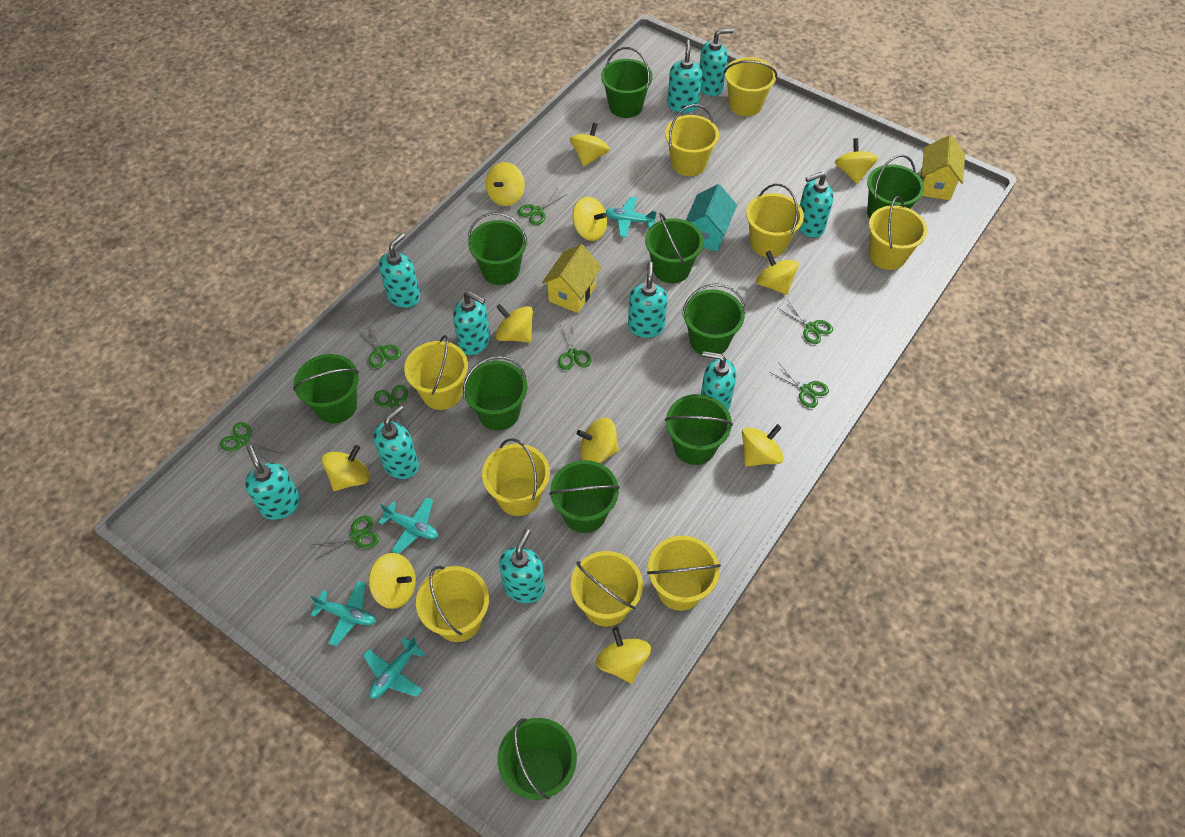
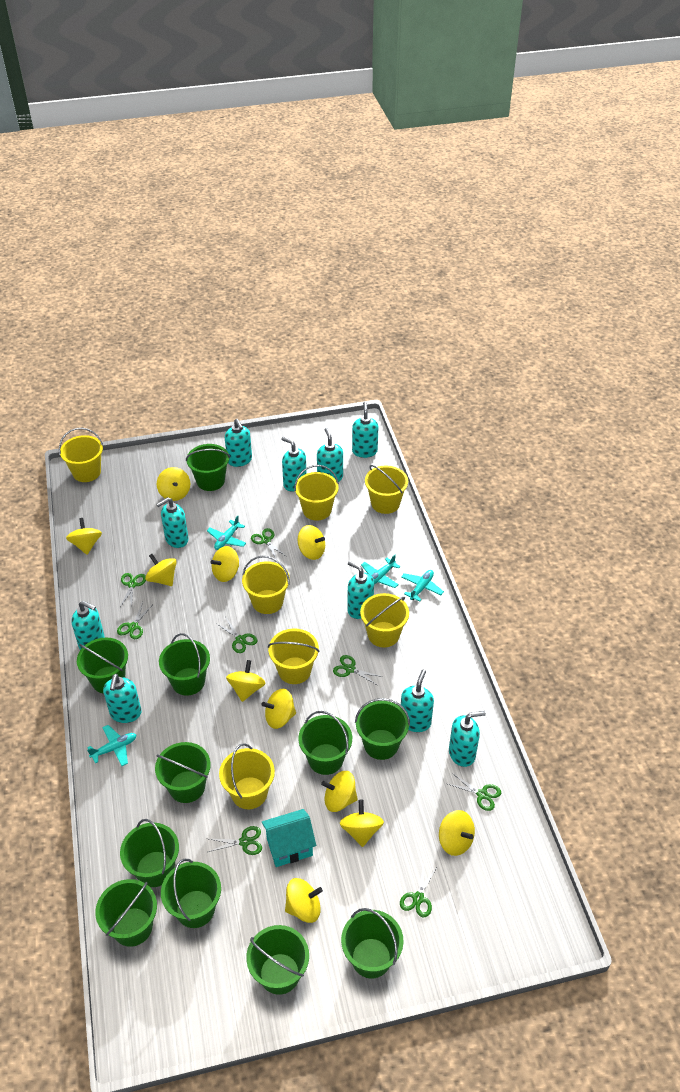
green bucket: 10 -> 11
yellow bucket: 9 -> 7
yellow house: 2 -> 0

